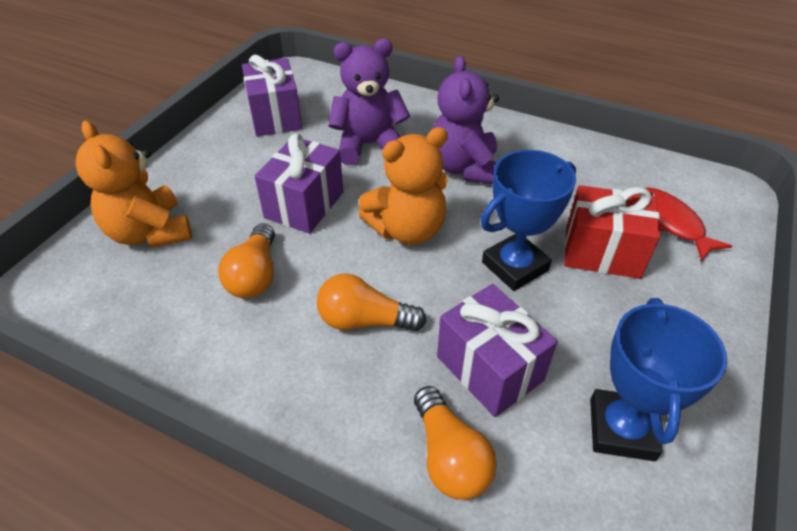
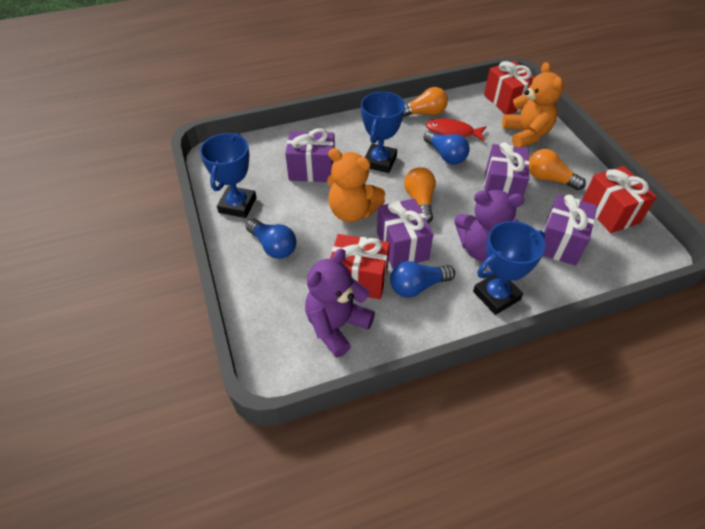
blue light bulb: 0 -> 3
blue trophy: 2 -> 3
purple gift: 3 -> 4
red gift: 1 -> 3

